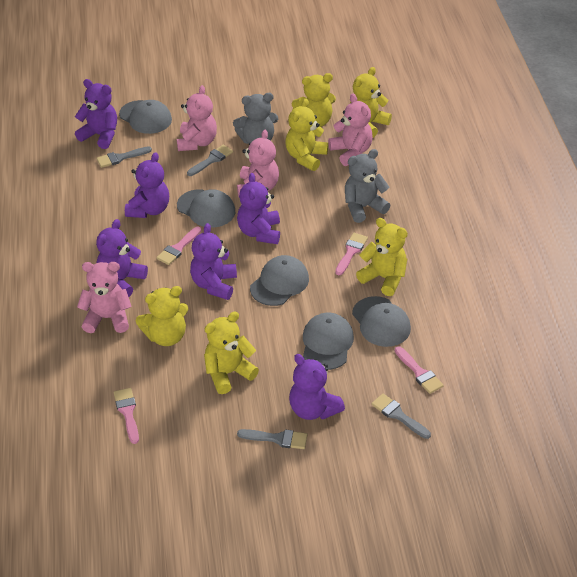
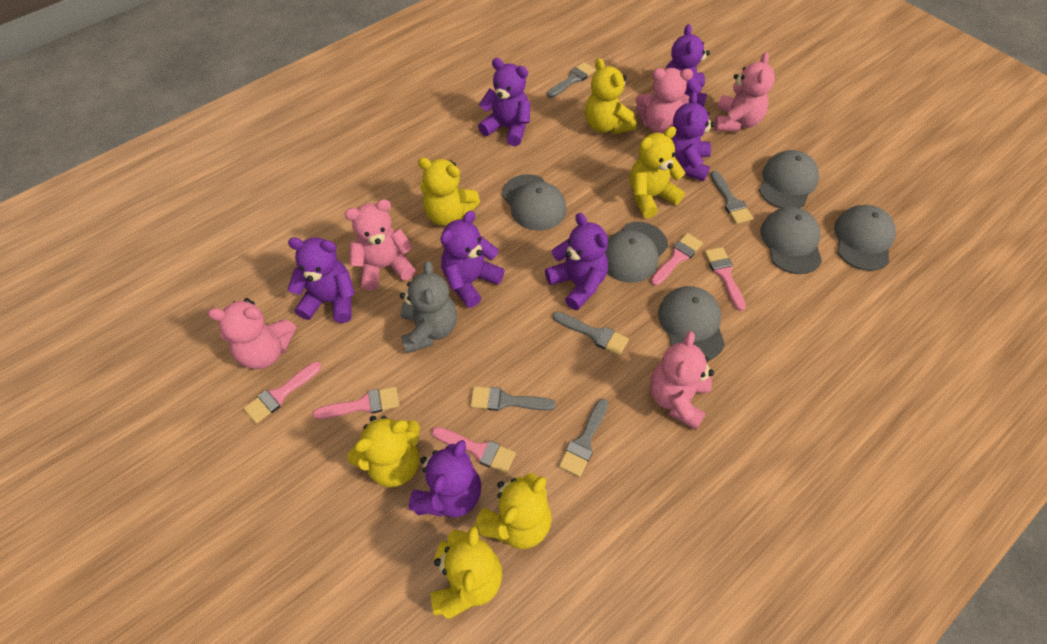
grey brush: 4 -> 5
grey cap: 5 -> 6
grey teddy bear: 2 -> 1
pink brush: 4 -> 5
pink teddy bear: 4 -> 5
purple teddy bear: 6 -> 7

